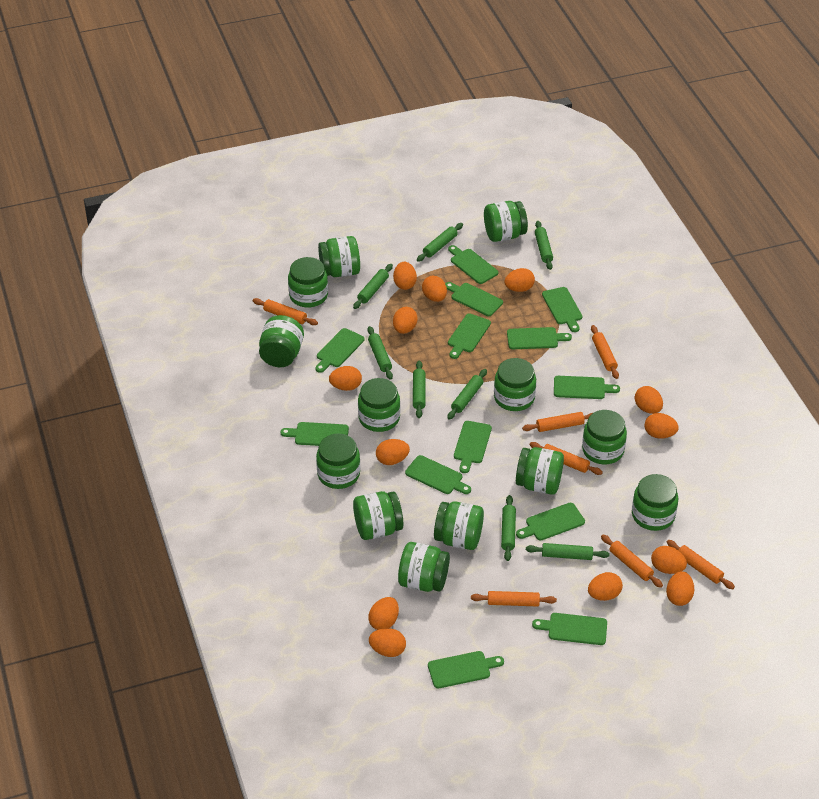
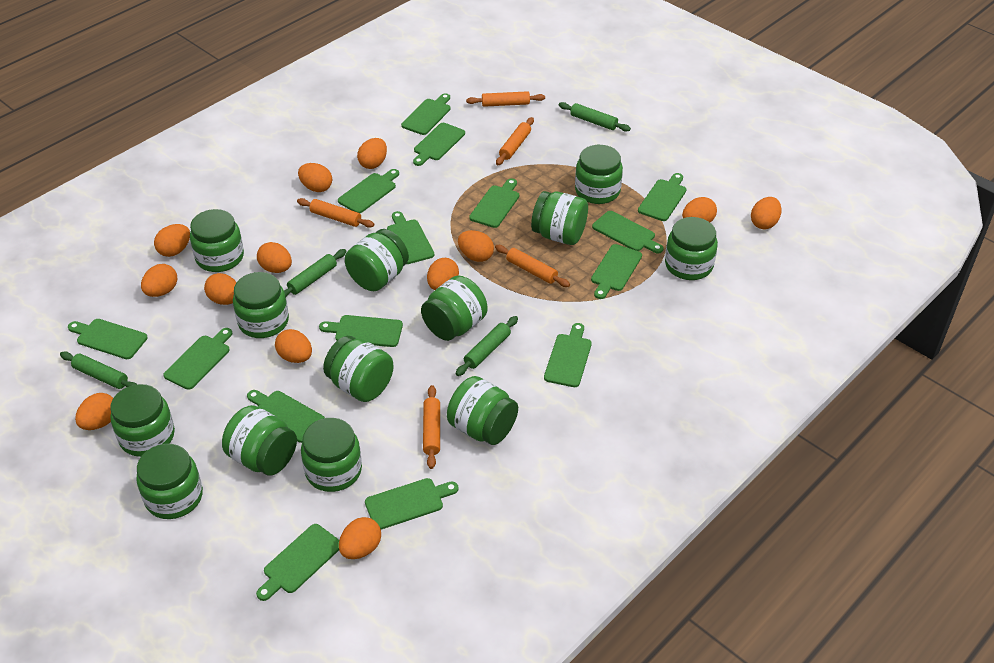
green cutting board: 13 -> 15
green rolling pin: 8 -> 4
orange rolling pin: 7 -> 5

